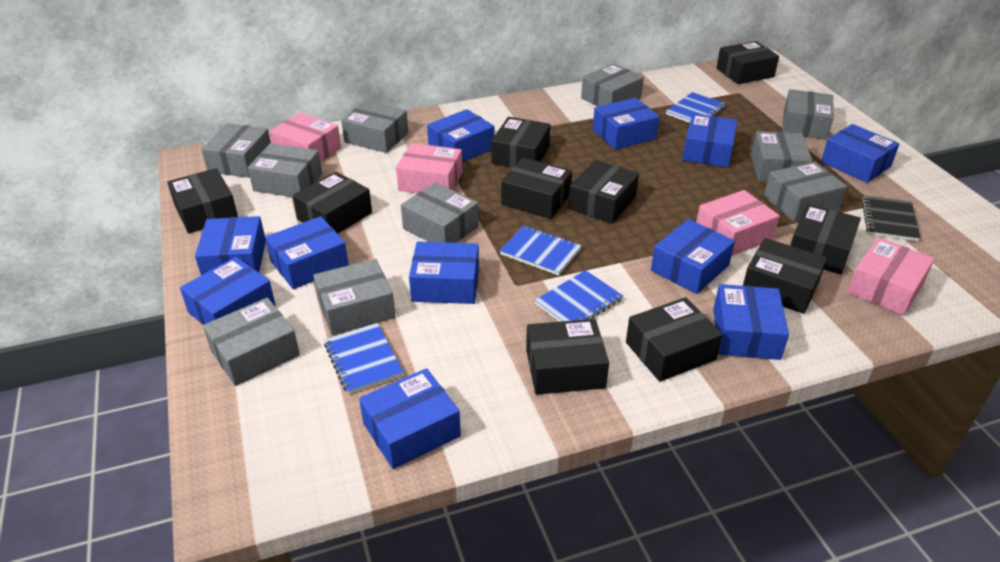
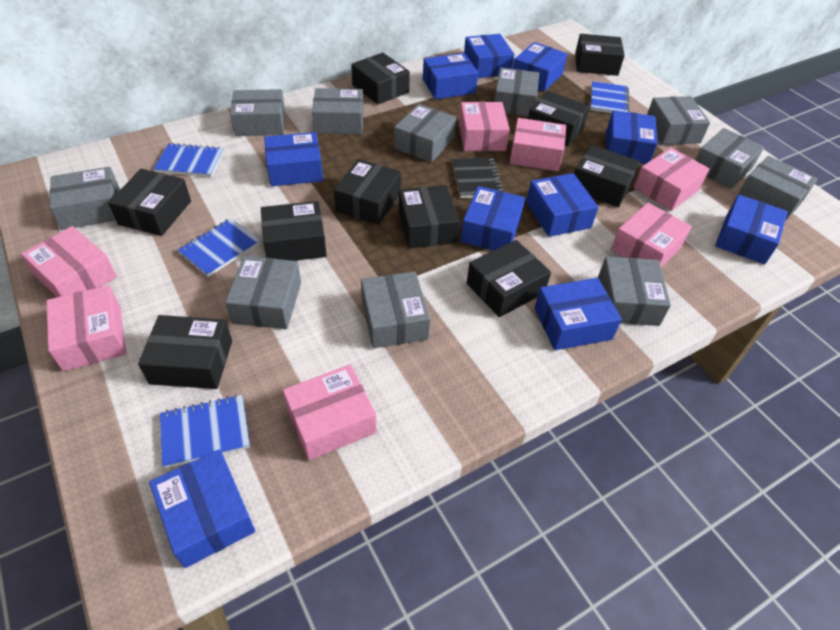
blue box: 11 -> 10
grey box: 10 -> 11
pink box: 4 -> 7

